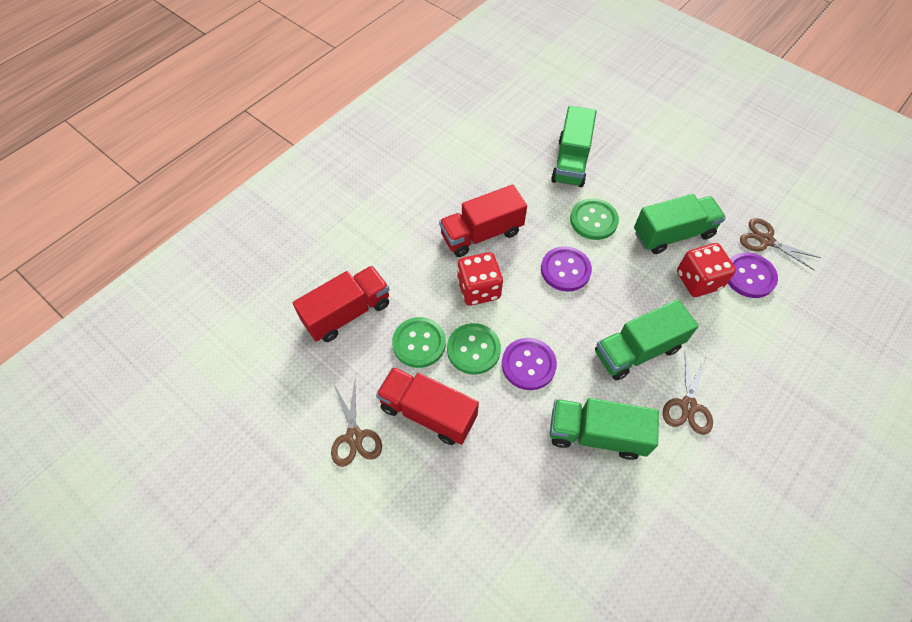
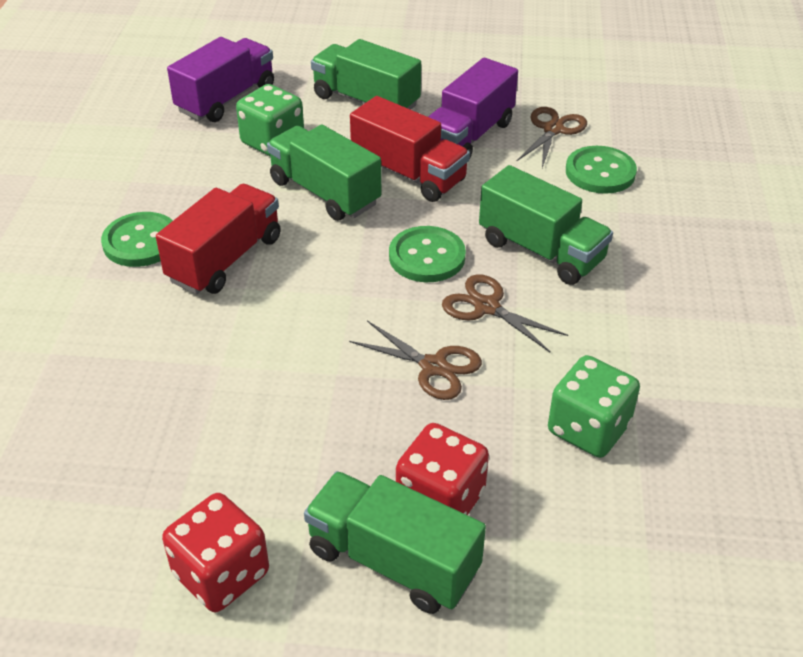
green dice: 0 -> 2
purple button: 3 -> 0
purple truck: 0 -> 2
red truck: 3 -> 2

